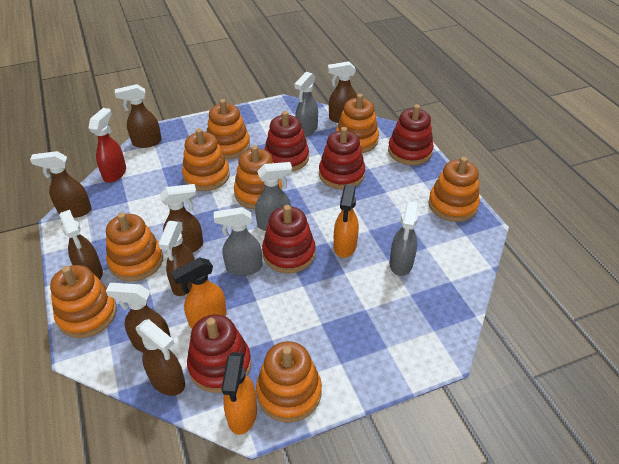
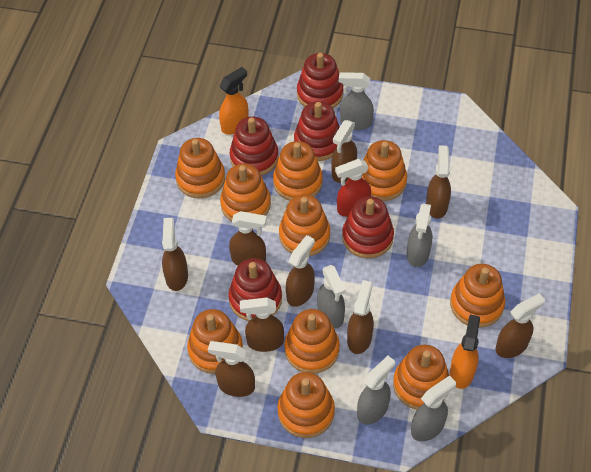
brown spray bottle: 8 -> 9
grey spray bottle: 4 -> 5
orange spray bottle: 3 -> 2
orange stacking toy: 8 -> 10

